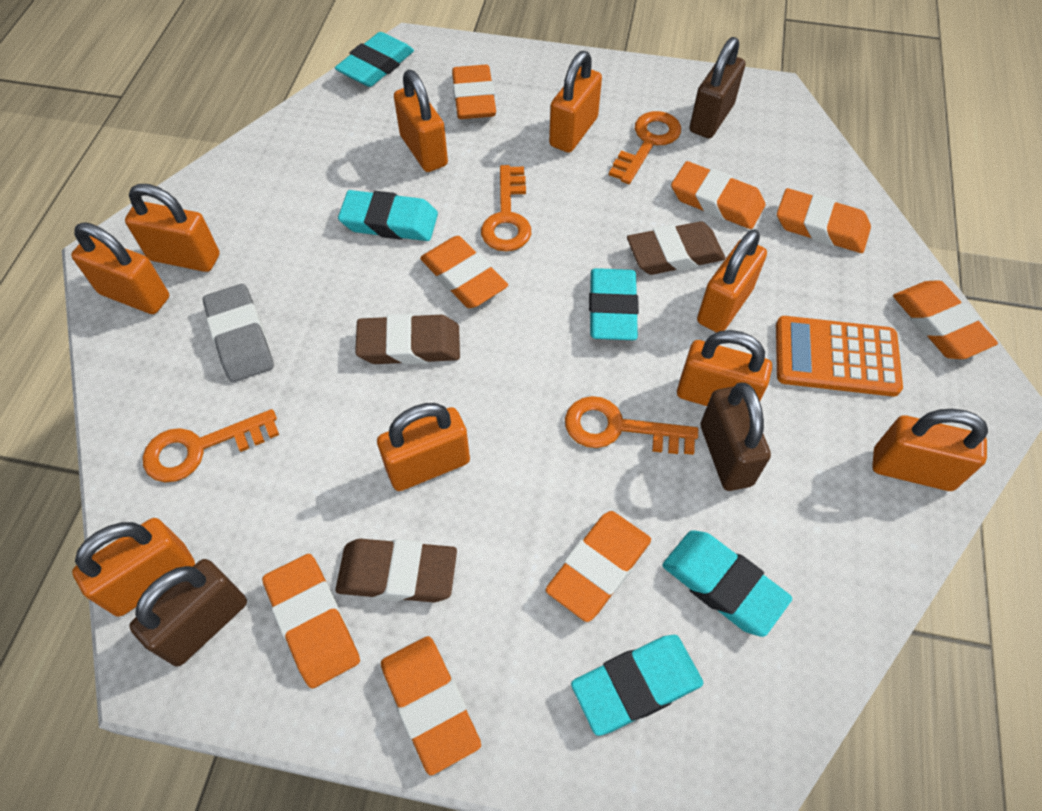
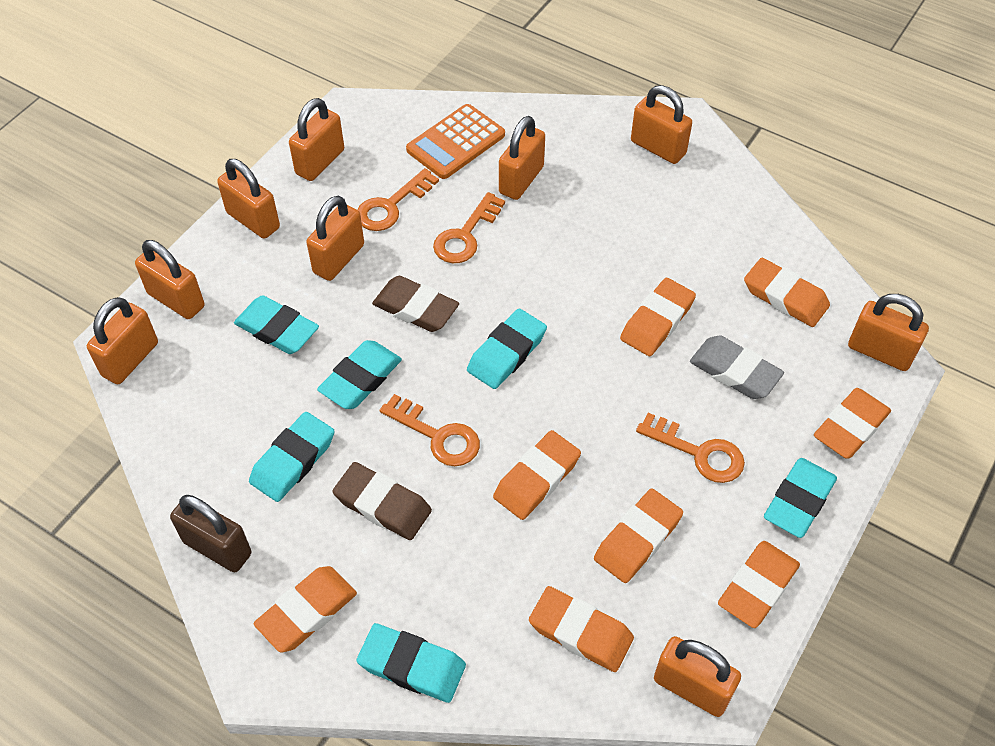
brown eraser: 3 -> 2
brown padlock: 3 -> 1
turquoise eraser: 5 -> 6

